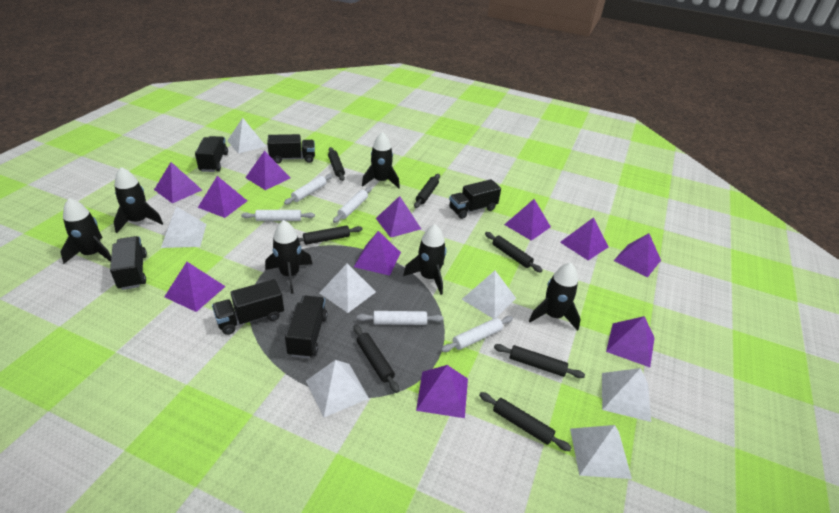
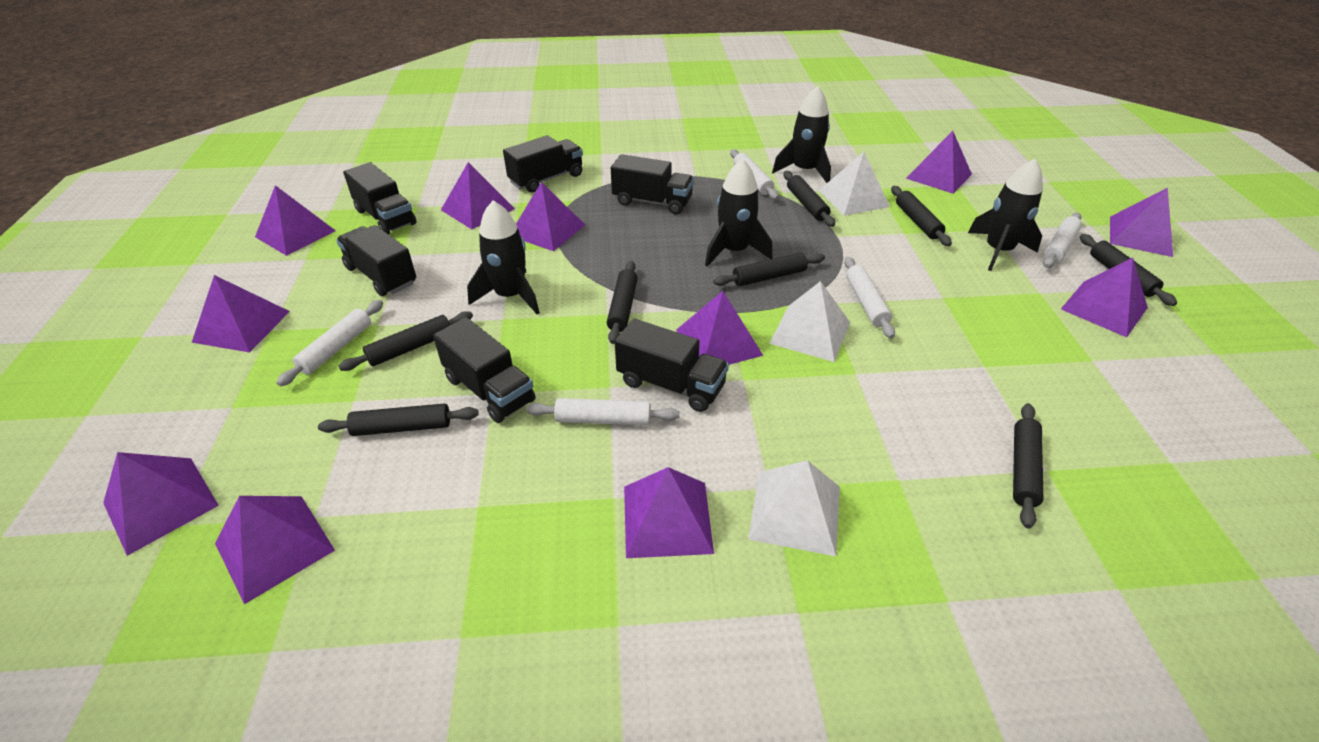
black rocket: 6 -> 4
black rolling pin: 7 -> 8
white pyramid: 7 -> 3

